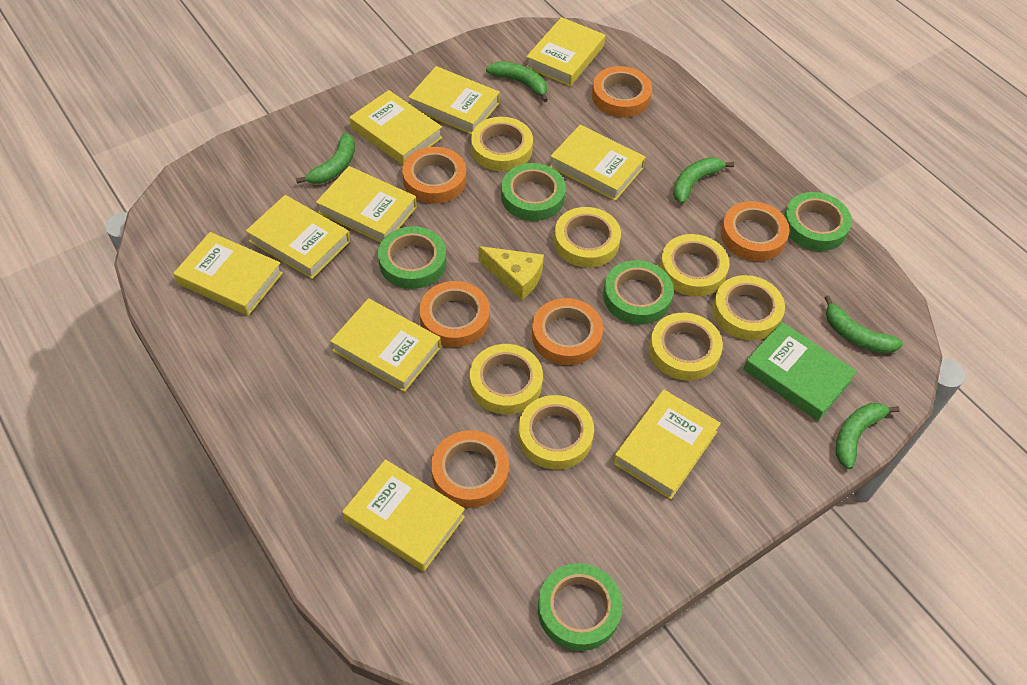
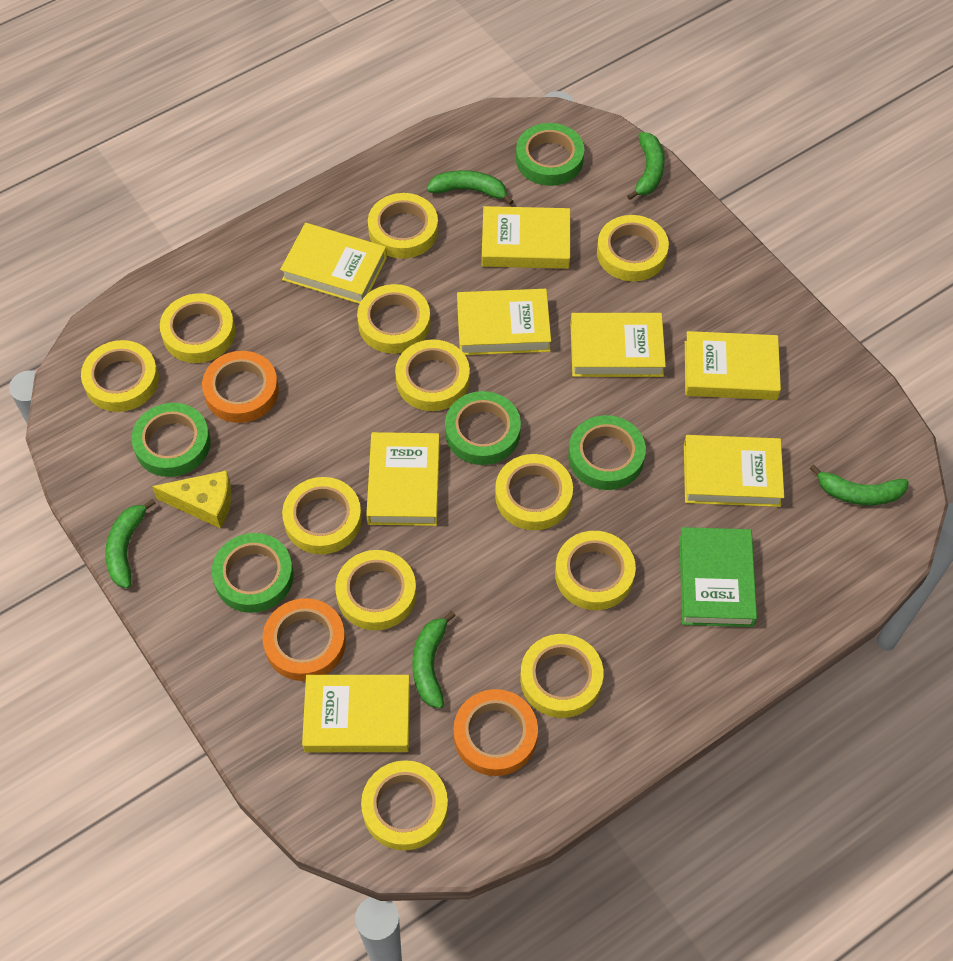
orange tape: 6 -> 3
yellow book: 10 -> 8
yellow tape: 7 -> 12

